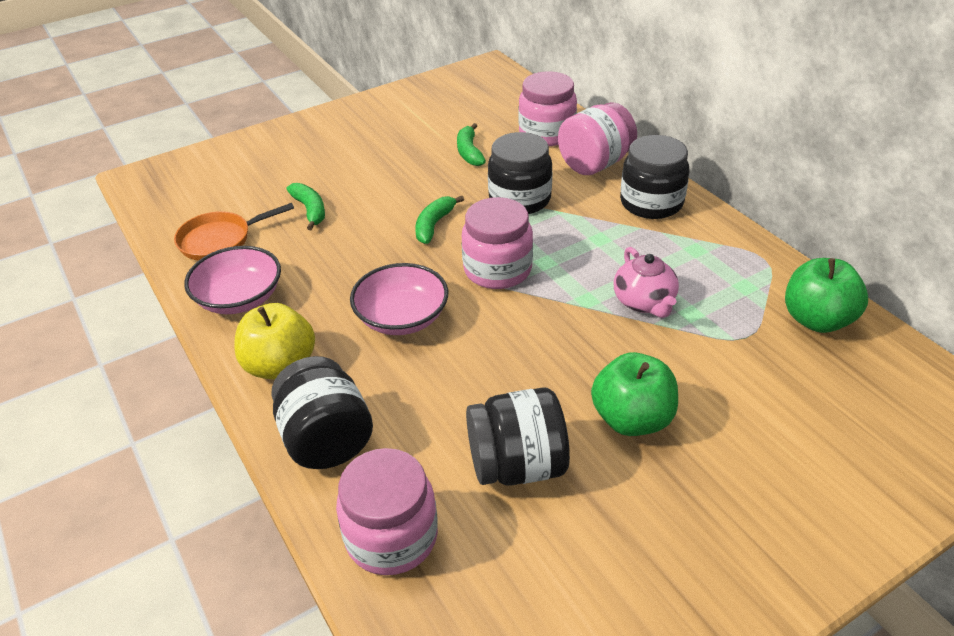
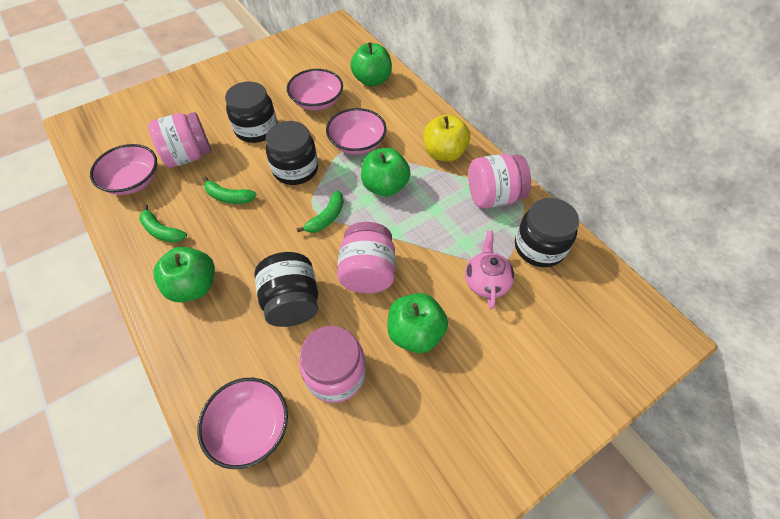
green apple: 2 -> 4
orange pan: 1 -> 0
pink bowl: 2 -> 4

